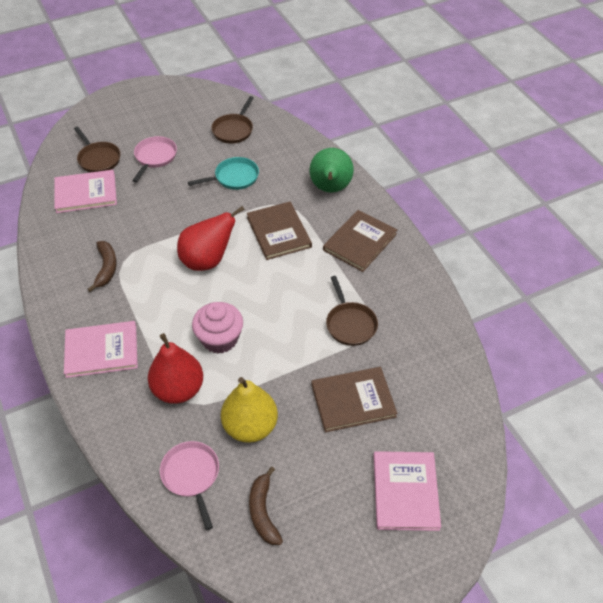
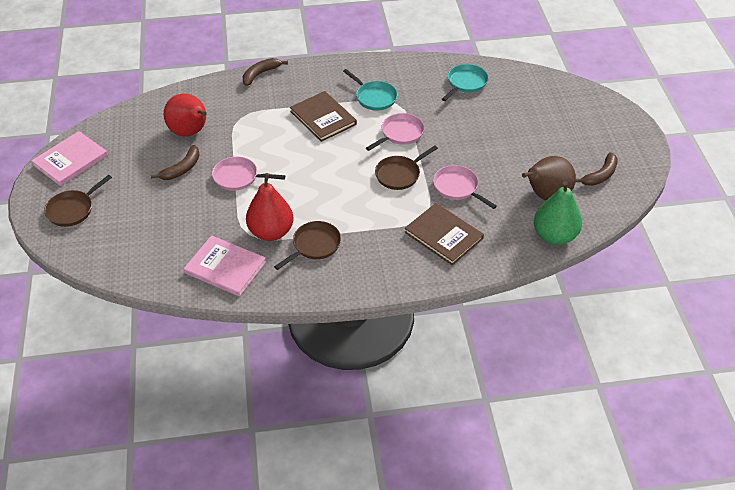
brown banana: 2 -> 3
brown book: 3 -> 2
brown pear: 0 -> 1
pink book: 3 -> 2
pink cupcake: 1 -> 0
pink pan: 2 -> 3
turquoise pan: 1 -> 2
yellow pear: 1 -> 0

